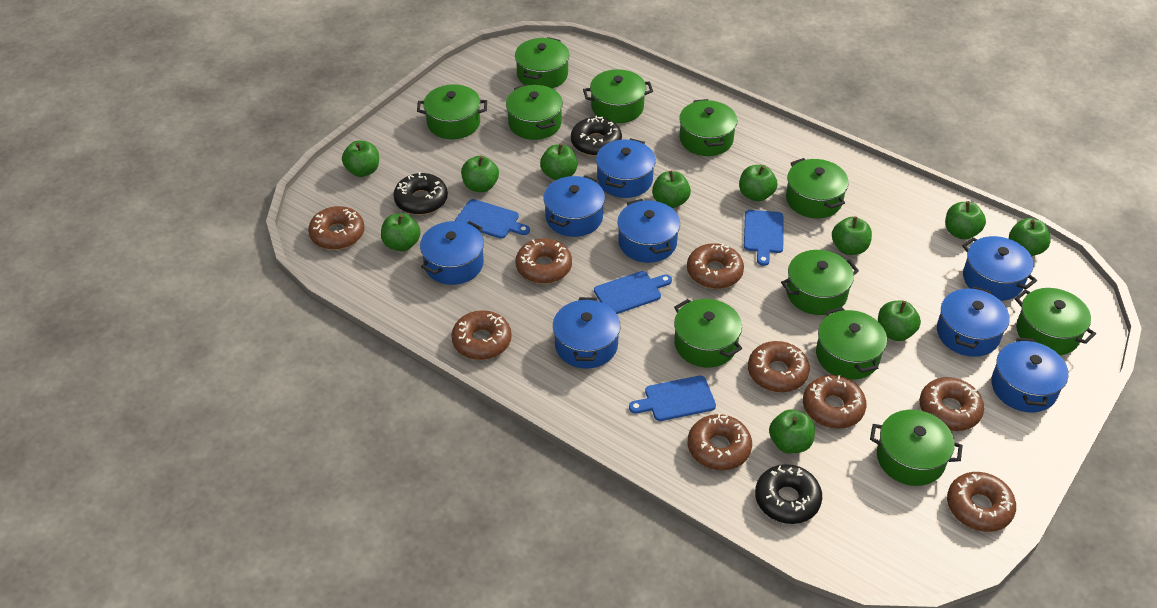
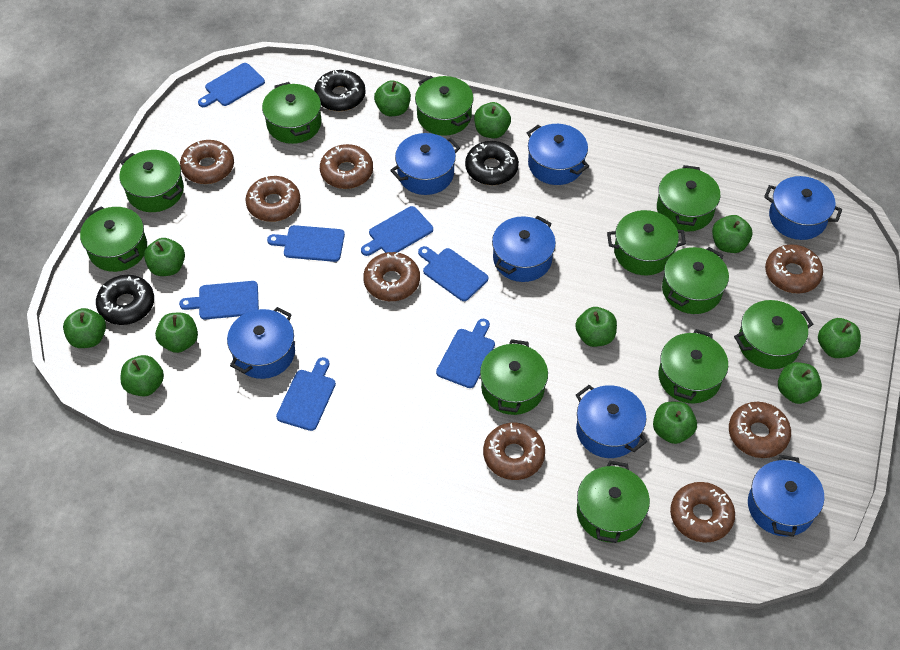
blue cutting board: 4 -> 7
blue pot: 8 -> 7
brown donut: 9 -> 8

